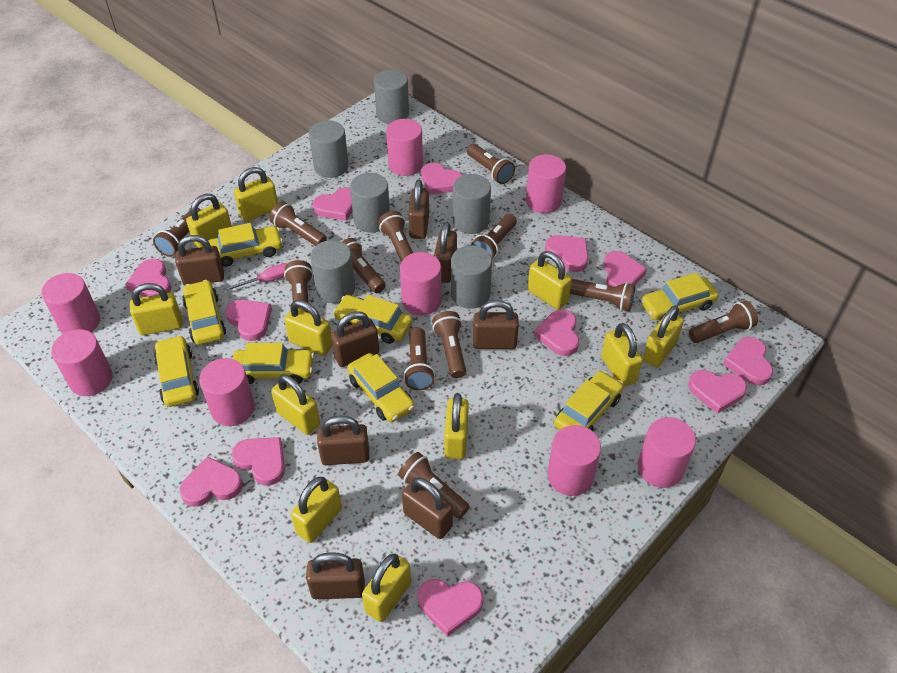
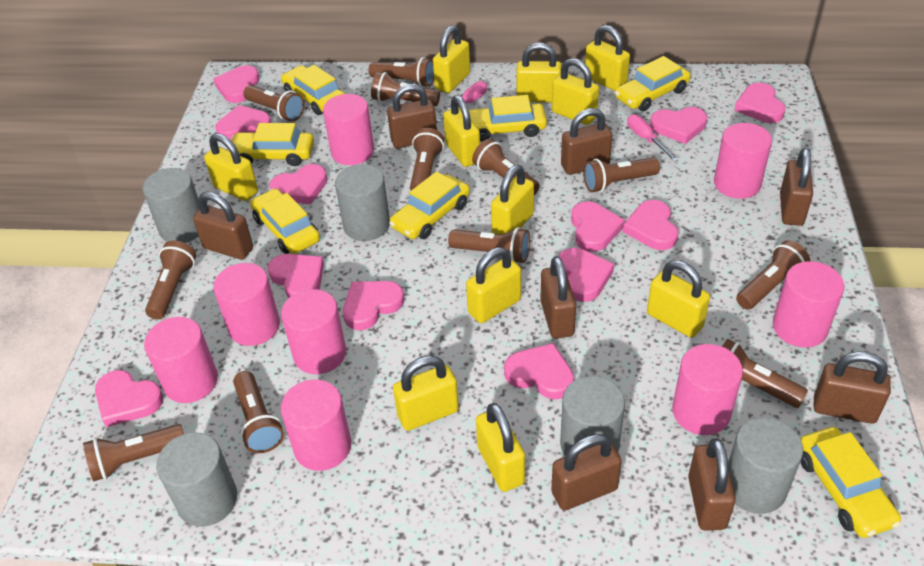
grey cylinder: 6 -> 5
pink screwdriver: 1 -> 2
yellow car: 8 -> 7

